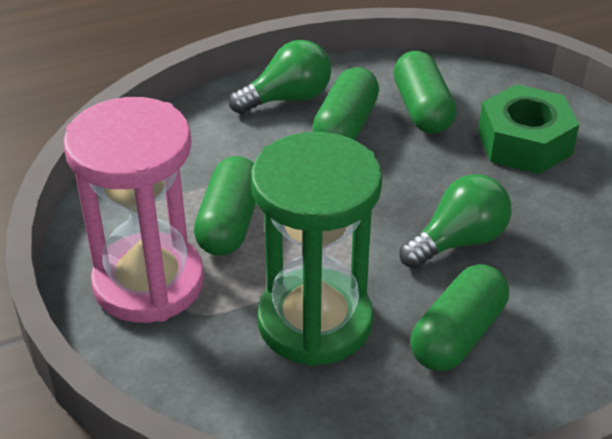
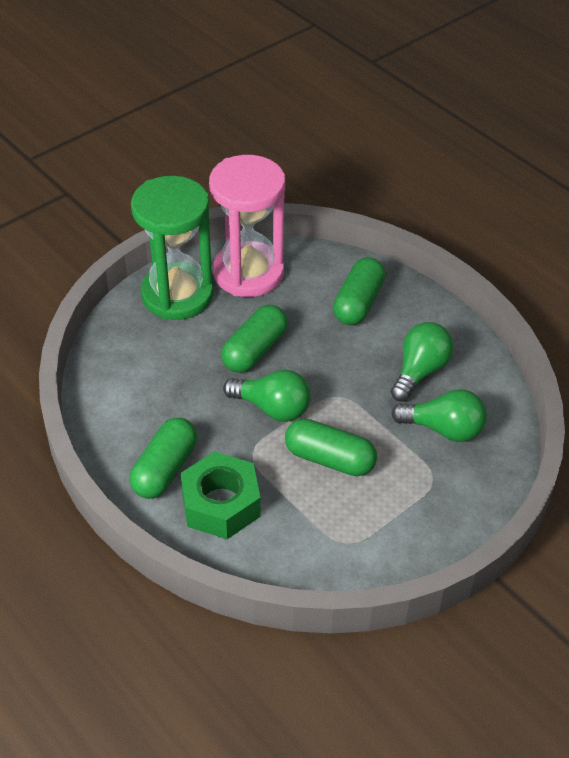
green light bulb: 2 -> 3

